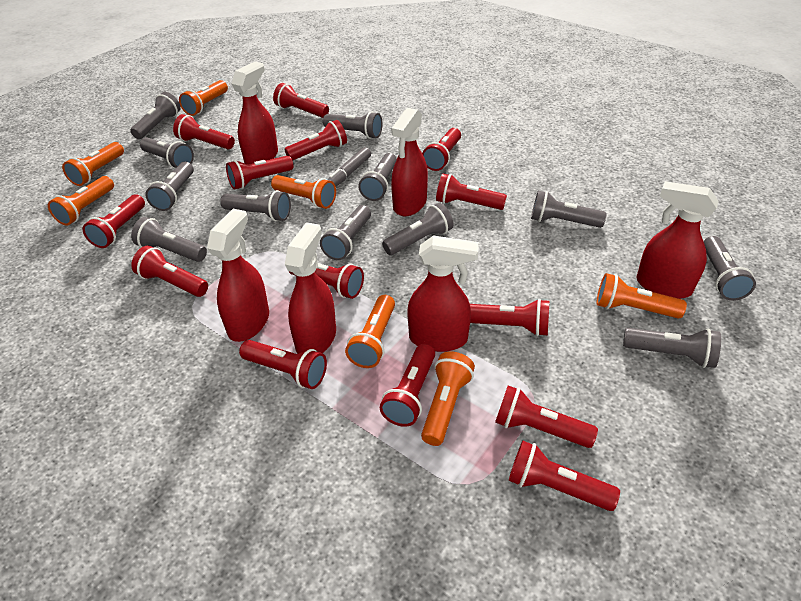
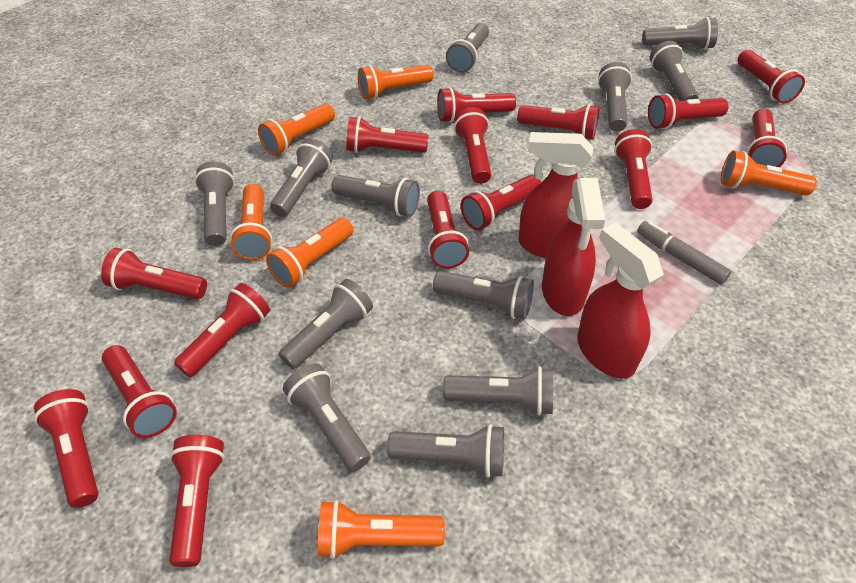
orange flashlight: 7 -> 6
red flashlight: 14 -> 15
red spray bottle: 6 -> 3

